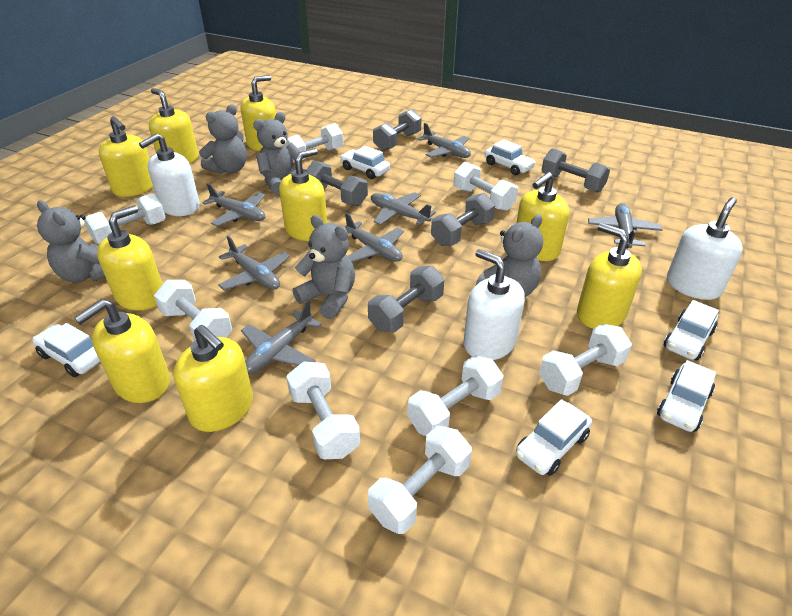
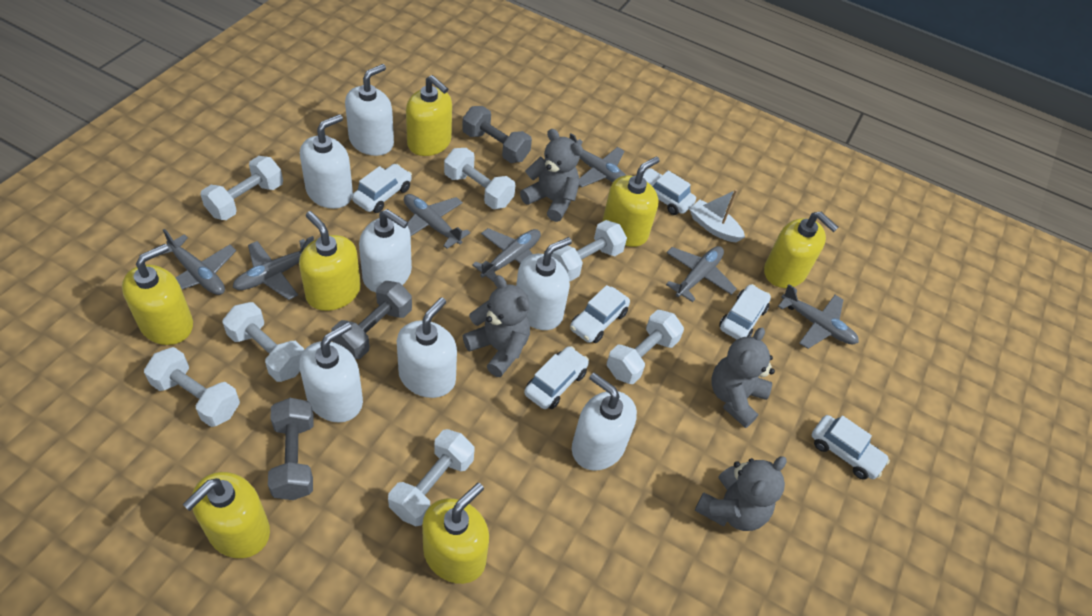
grey dumbbell: 5 -> 3
grey teddy bear: 5 -> 4
white boat: 0 -> 1
white dumbbell: 8 -> 7
white soap dispenser: 3 -> 7
yellow soap dispenser: 9 -> 7

